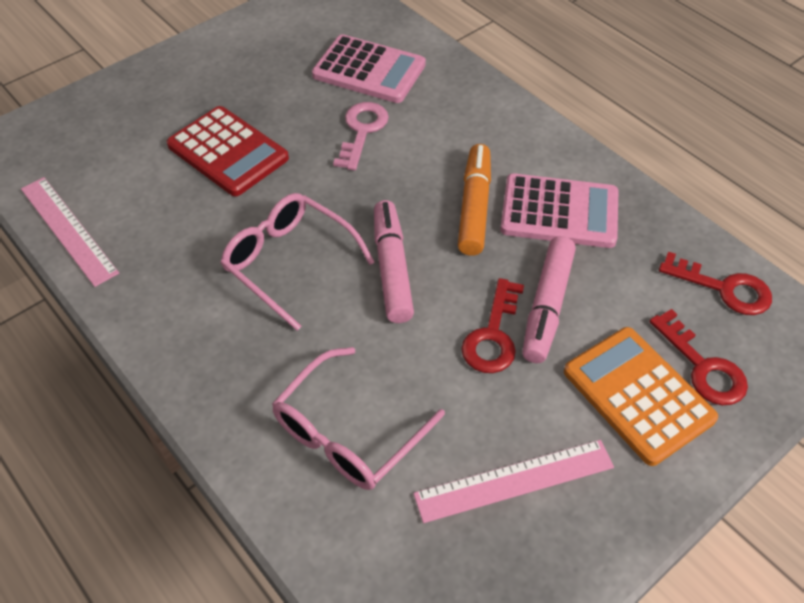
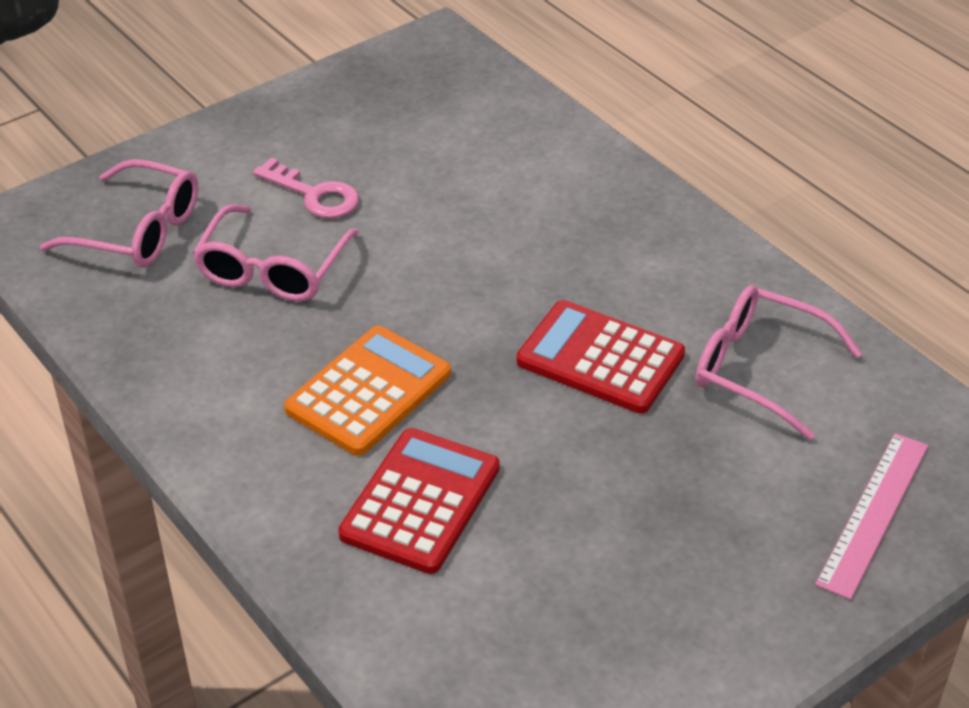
orange marker: 1 -> 0
pink calculator: 2 -> 0
pink glasses: 2 -> 3
pink marker: 2 -> 0
pink ruler: 2 -> 1
red calculator: 1 -> 2
red key: 3 -> 0

